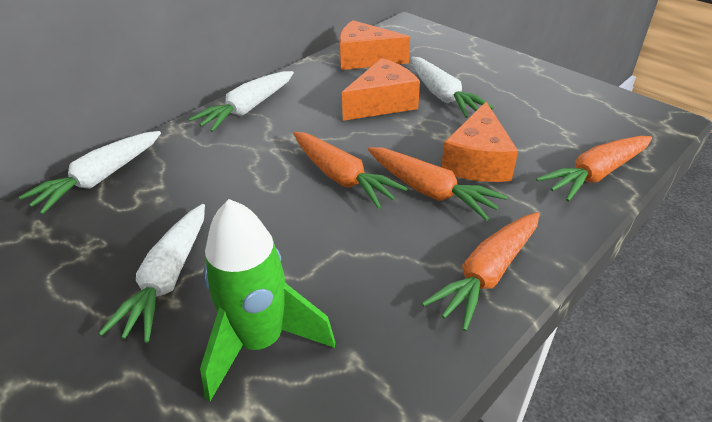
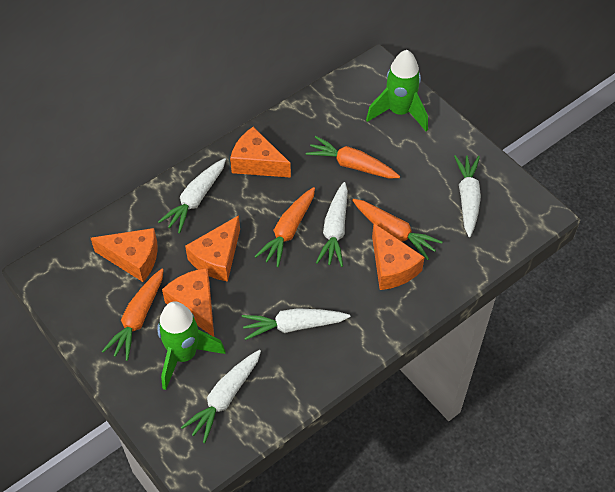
green rocket: 1 -> 2
orange cheese: 3 -> 5
white carrot: 4 -> 5

